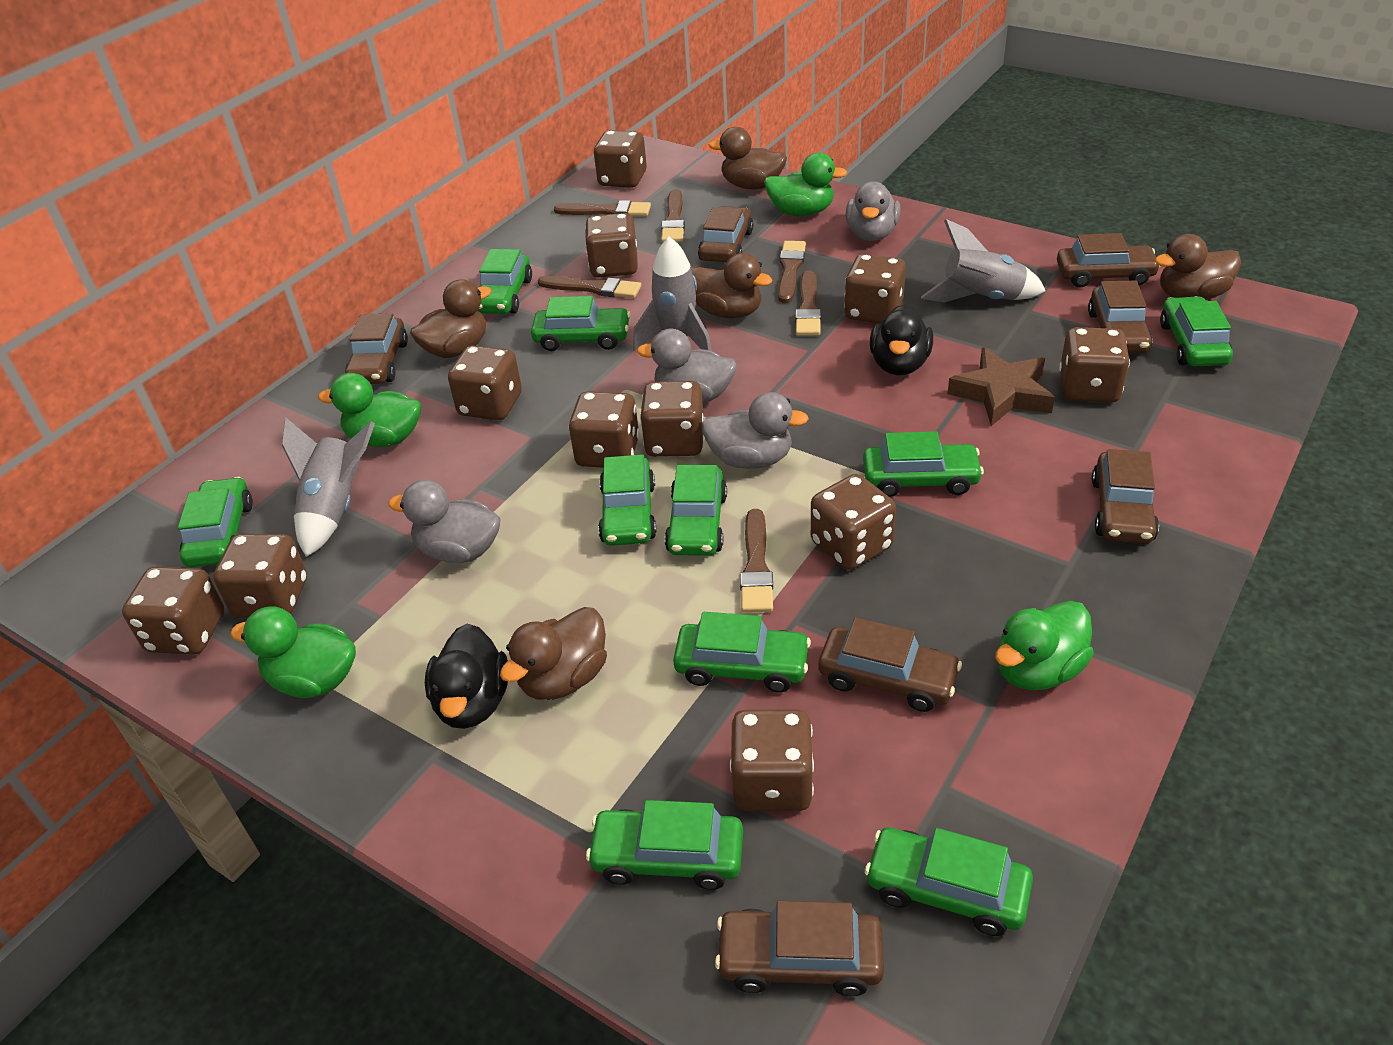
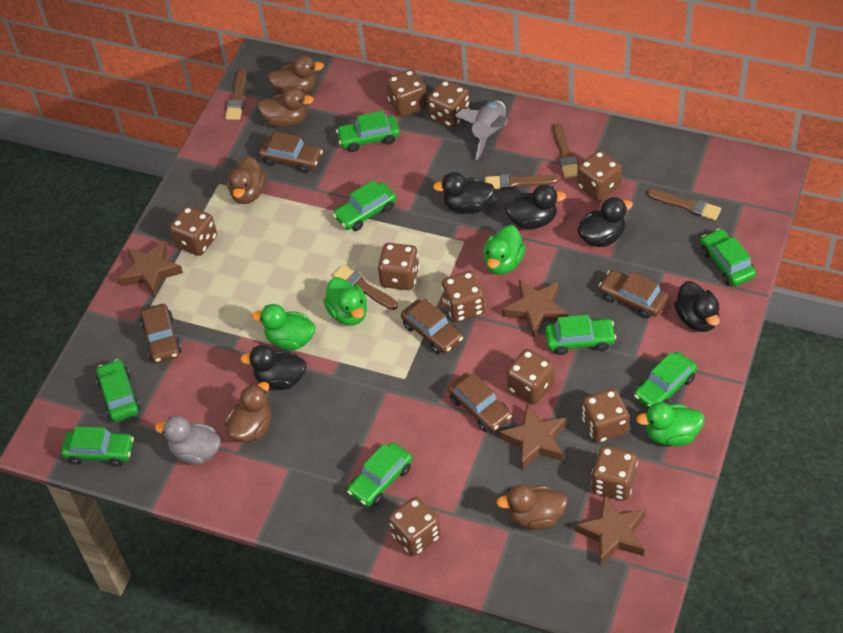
black duck: 2 -> 5
brown brush: 6 -> 5
brown car: 7 -> 5
brown dice: 11 -> 10
brown star: 1 -> 4
green car: 10 -> 8
grey duck: 4 -> 1
grey rocket: 3 -> 1

